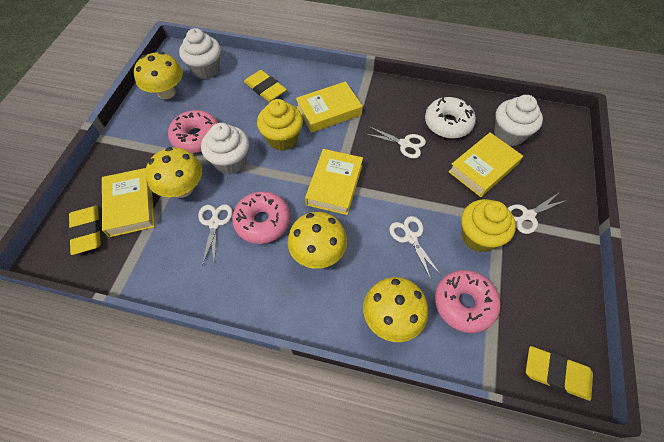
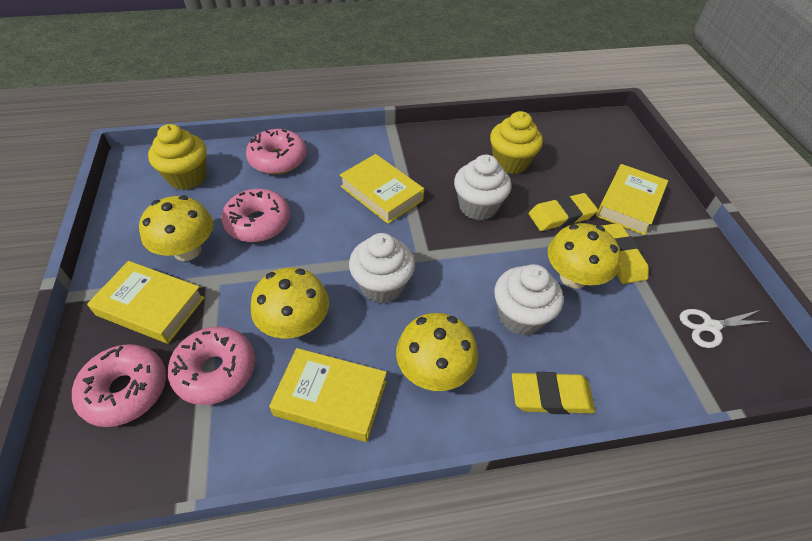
pink donut: 3 -> 4
white donut: 1 -> 0
white scissors: 4 -> 1

